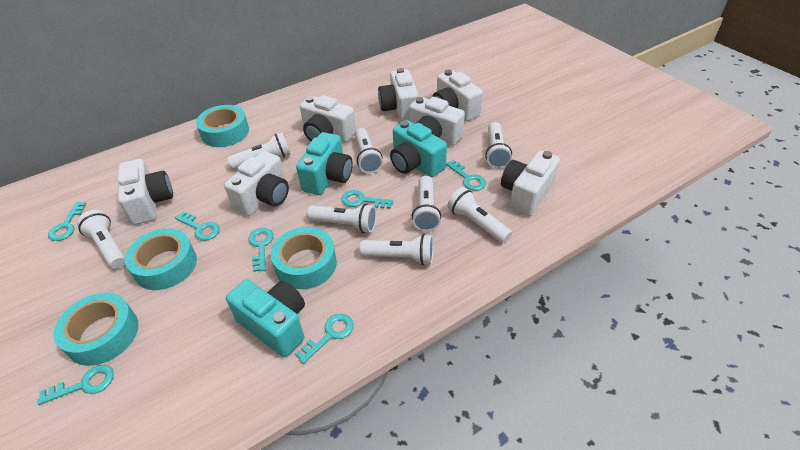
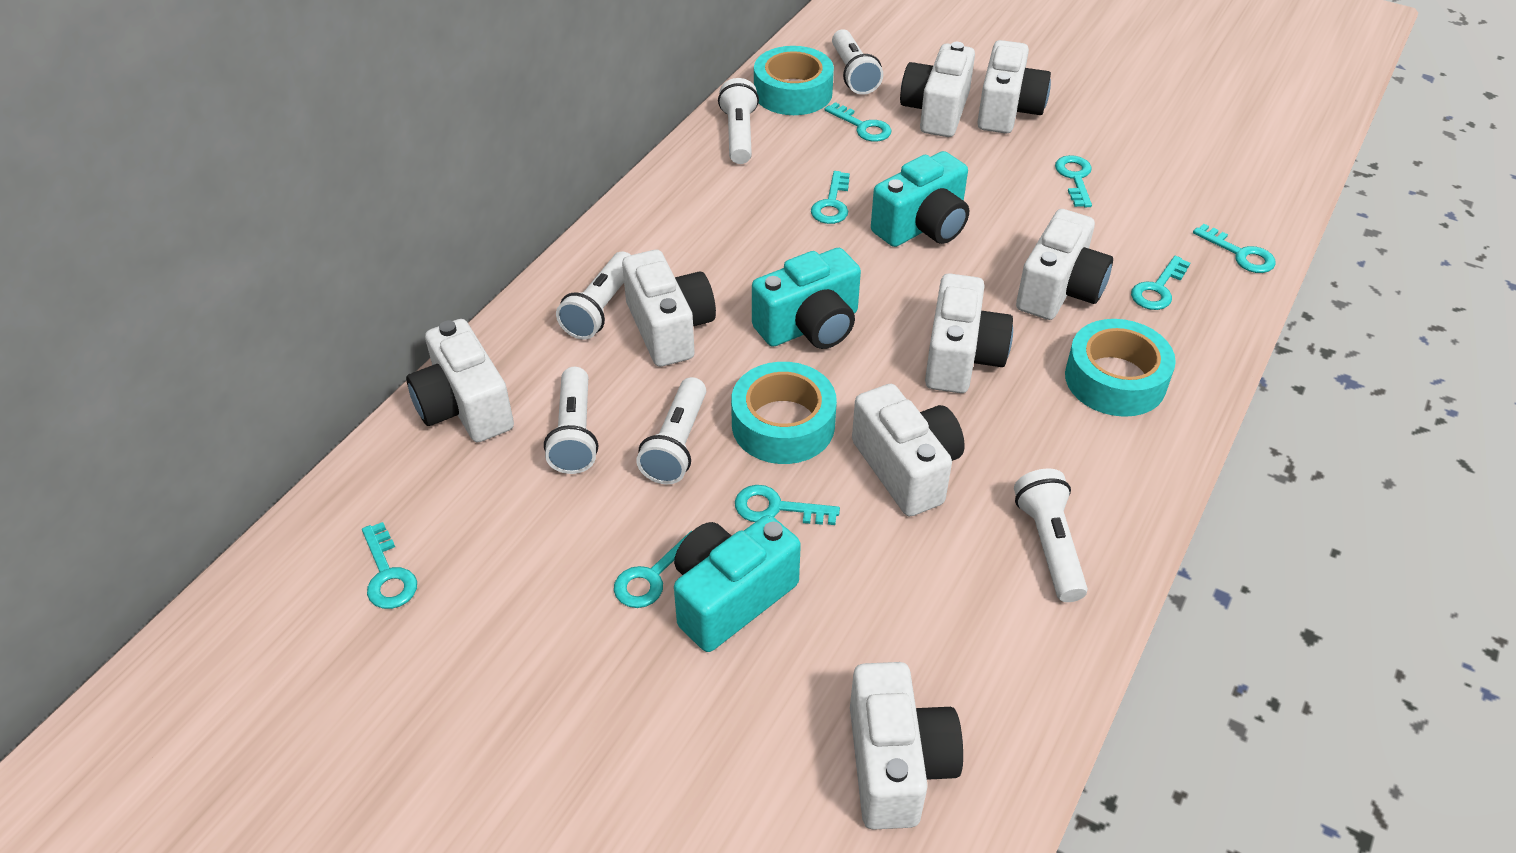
turquoise key: 7 -> 8
turquoise tape: 4 -> 3
white camera: 7 -> 8
white flashlight: 8 -> 6

